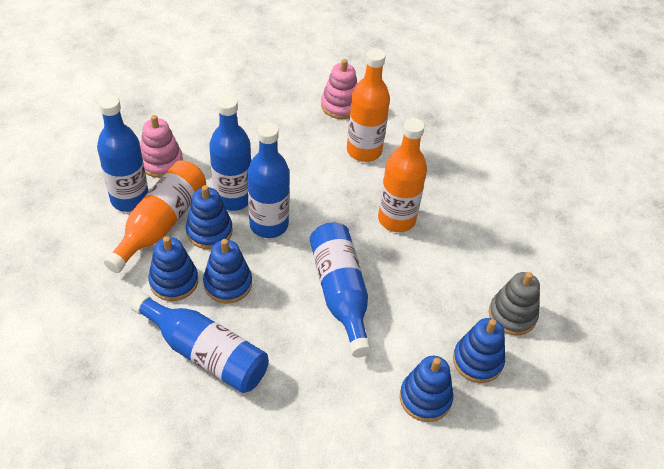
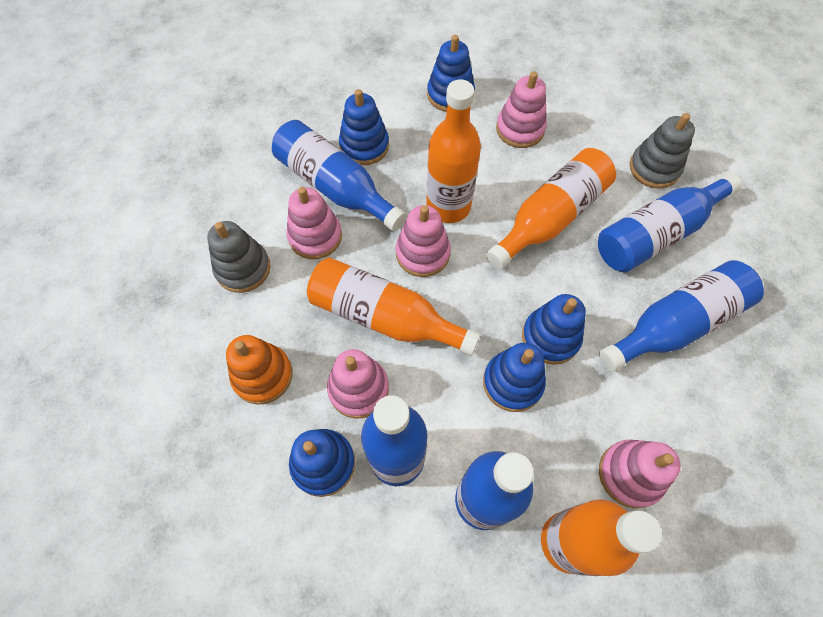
grey stacking toy: 1 -> 2
orange bottle: 3 -> 4
orange stacking toy: 0 -> 1
pink stacking toy: 2 -> 5

